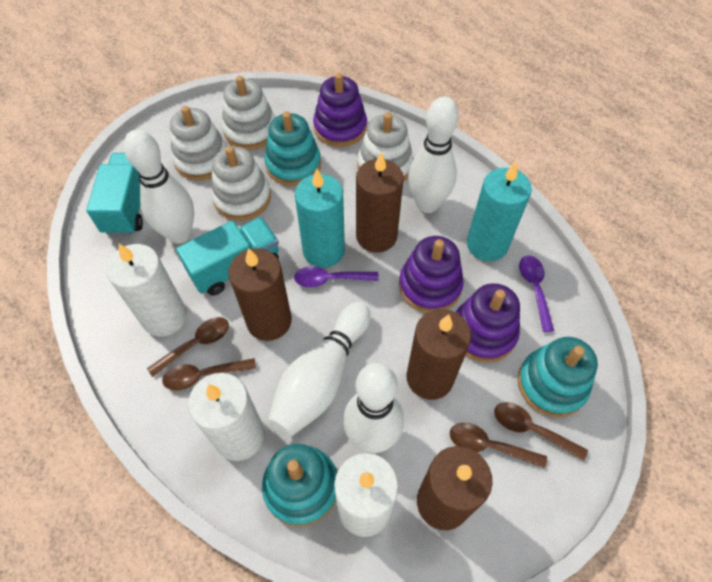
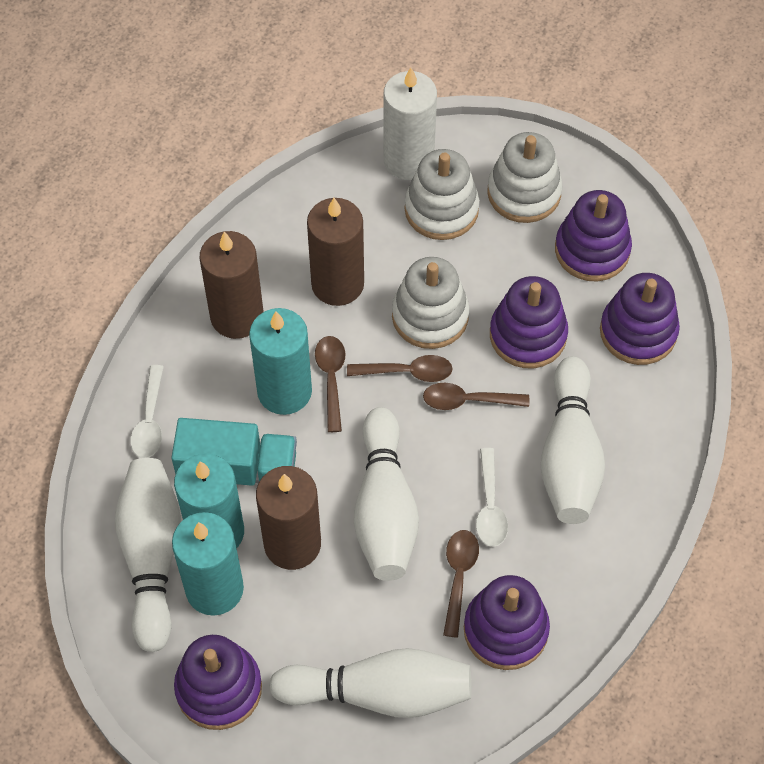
brown candle: 4 -> 3
purple spoon: 2 -> 0
purple stacking toy: 3 -> 5
turquoise candle: 2 -> 3
turquoise stacking toy: 3 -> 0
turquoise truck: 2 -> 1
white candle: 3 -> 1
white spoon: 0 -> 2
white stacking toy: 4 -> 3

